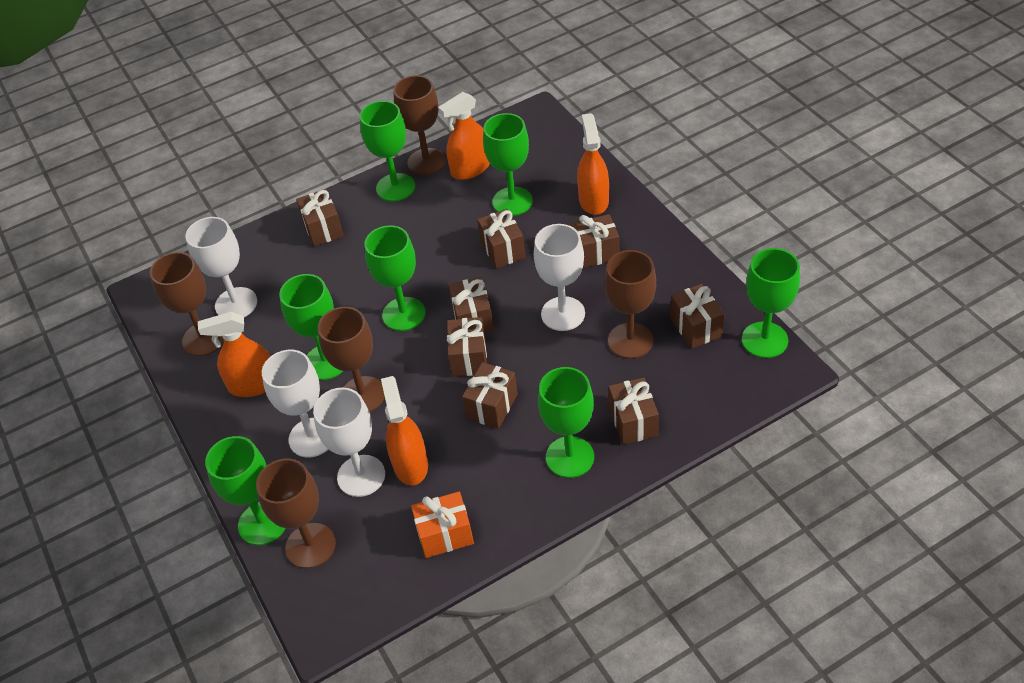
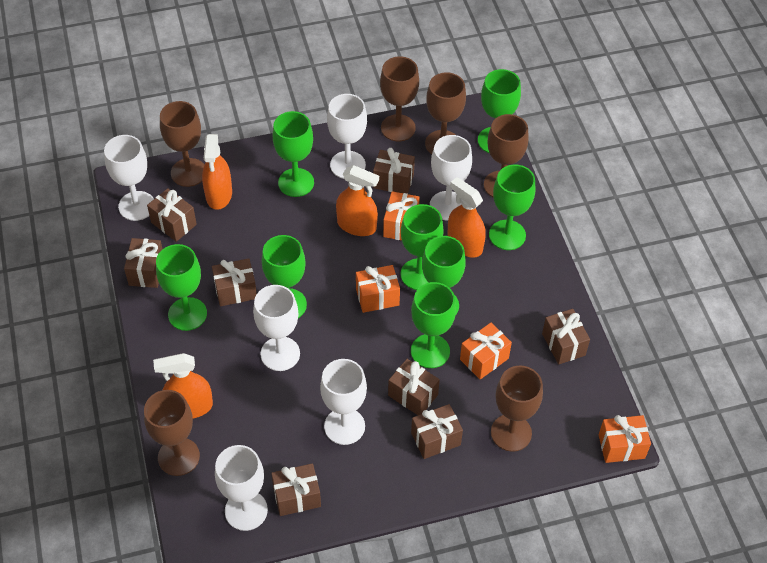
brown goblet: 5 -> 6
green goblet: 7 -> 8
orange gift: 1 -> 4
white goblet: 4 -> 6

